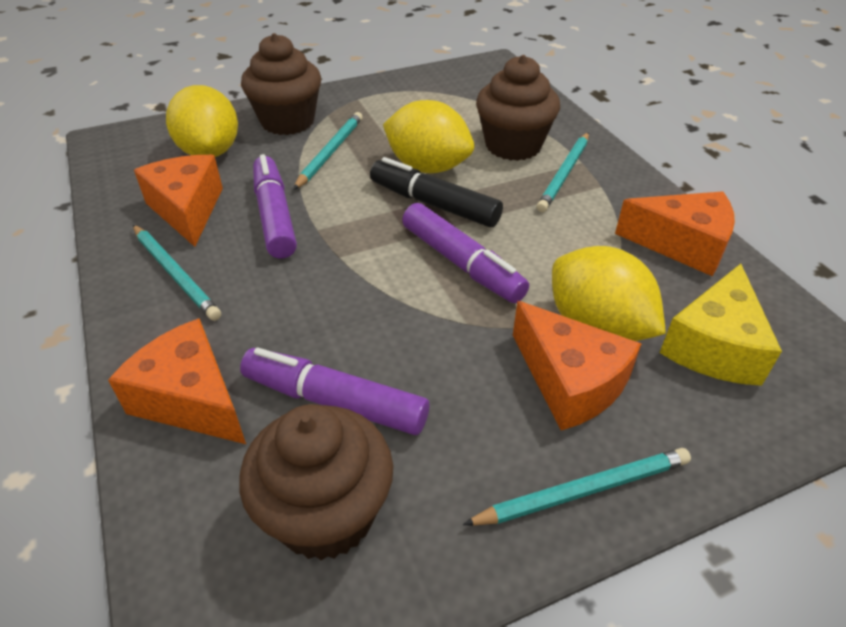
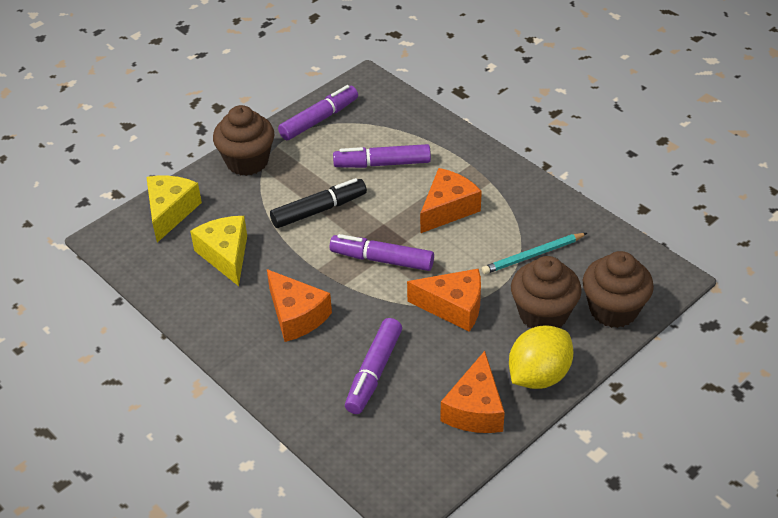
purple marker: 3 -> 4
turquoise pencil: 4 -> 1
yellow cheese: 1 -> 2
yellow lemon: 3 -> 1

